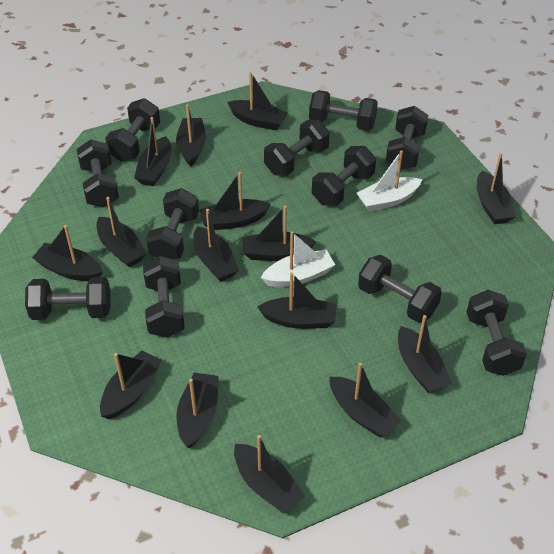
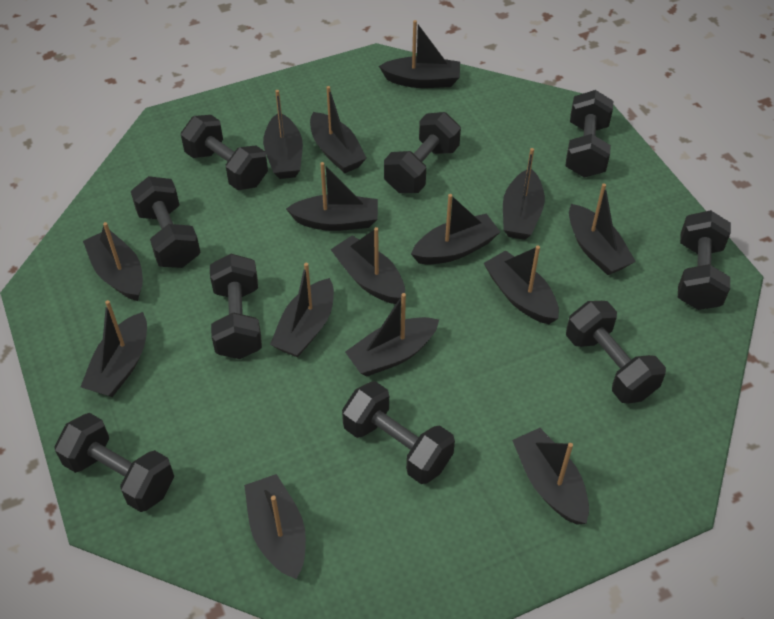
black dumbbell: 11 -> 9
white boat: 2 -> 0

